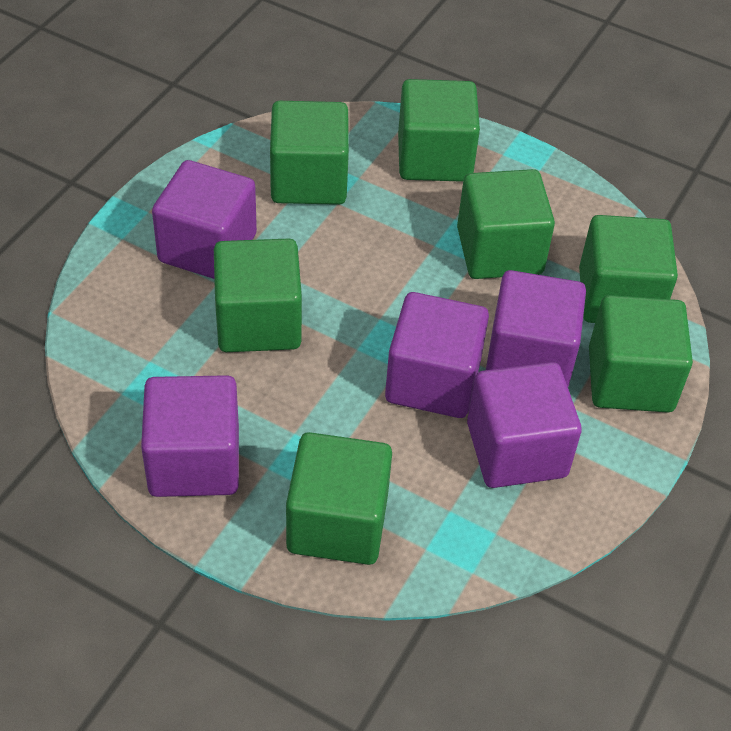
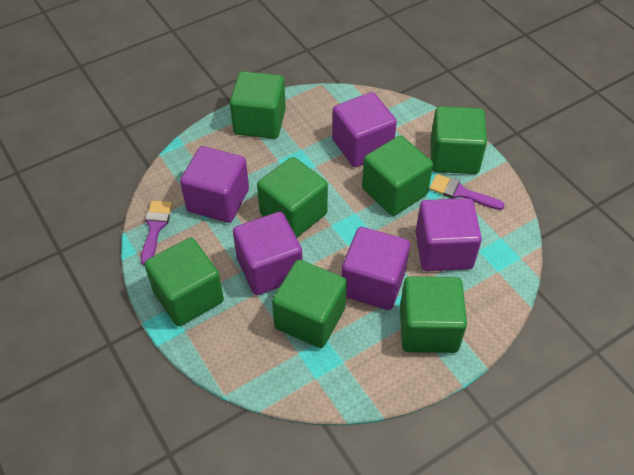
purple brush: 0 -> 2

